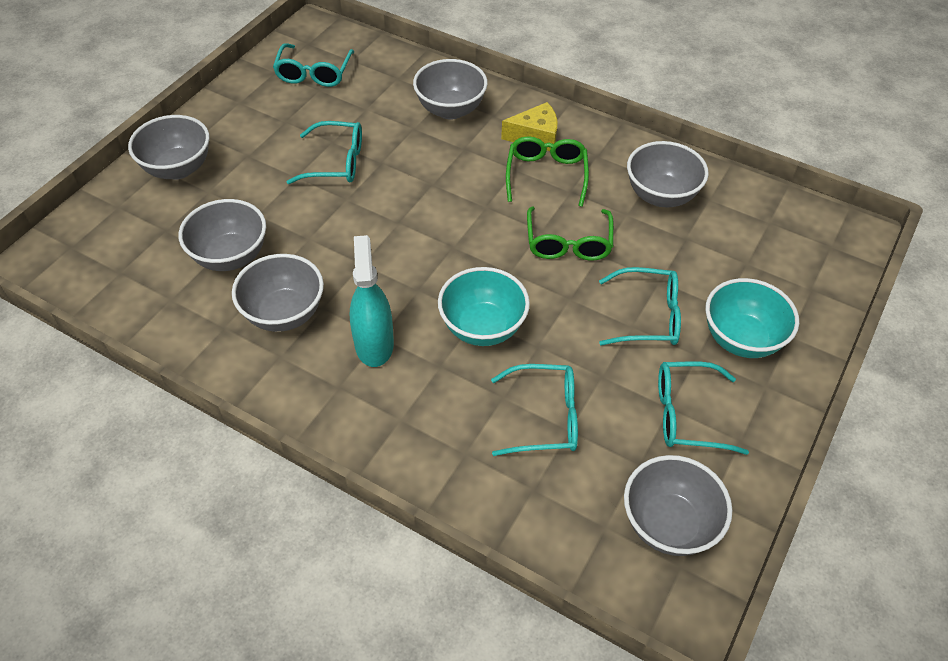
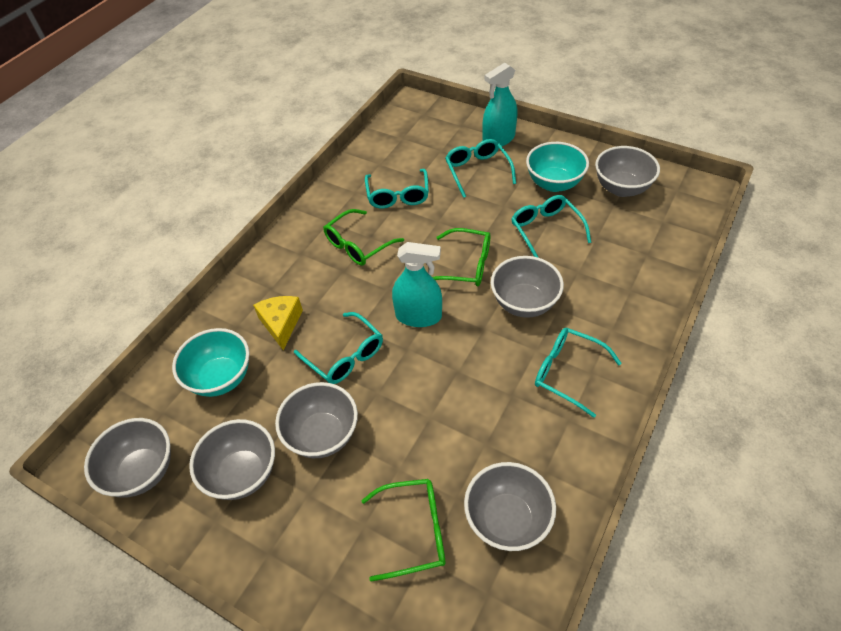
green glasses: 2 -> 3
turquoise spray bottle: 1 -> 2

